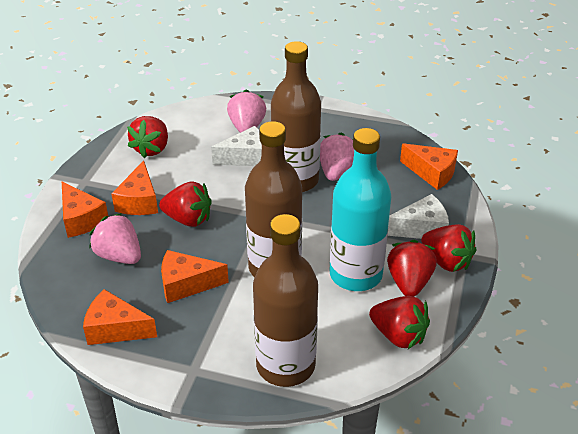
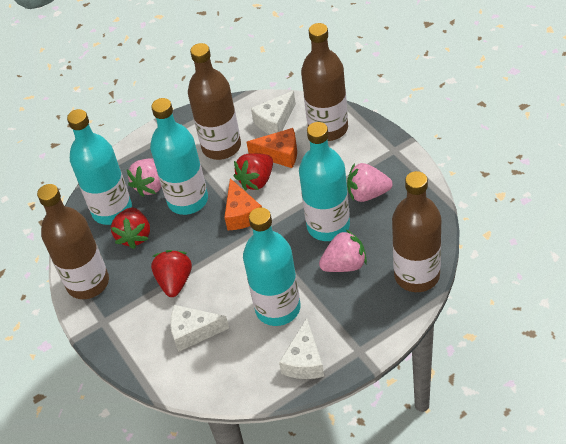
brown bottle: 3 -> 4
orange cheese: 5 -> 2
red strawberry: 5 -> 3
turquoise bottle: 1 -> 4
white cheese: 2 -> 3

